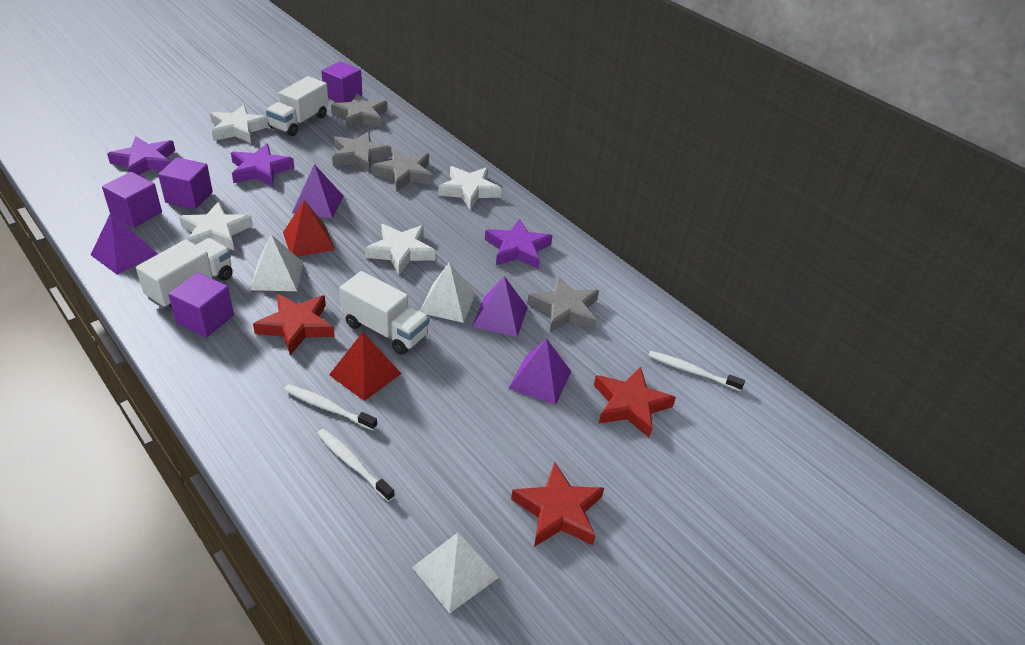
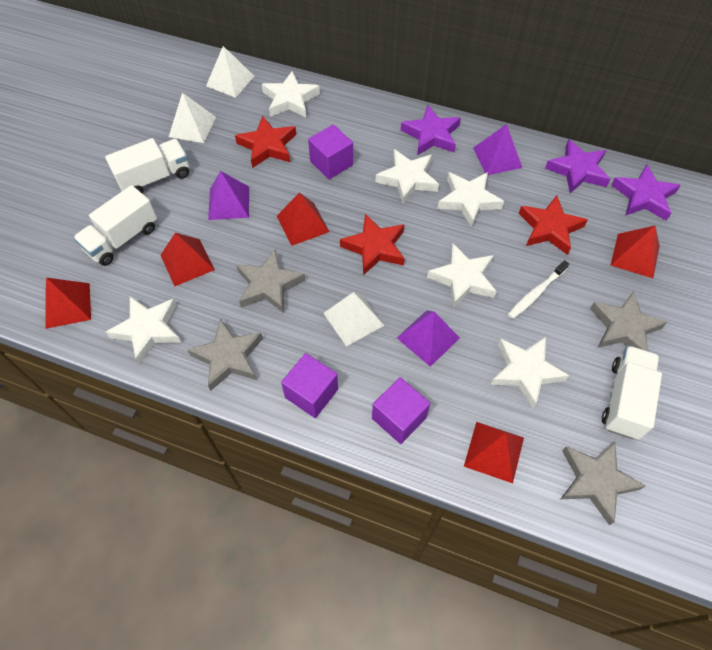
purple cube: 4 -> 3
purple pyramid: 4 -> 3
red pyramid: 2 -> 5
white star: 4 -> 6
white toothbrush: 3 -> 1

